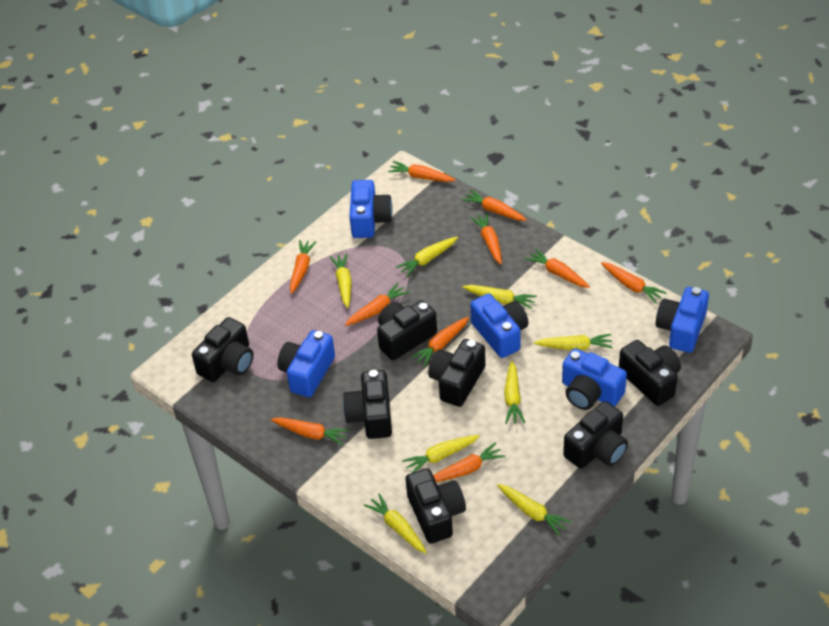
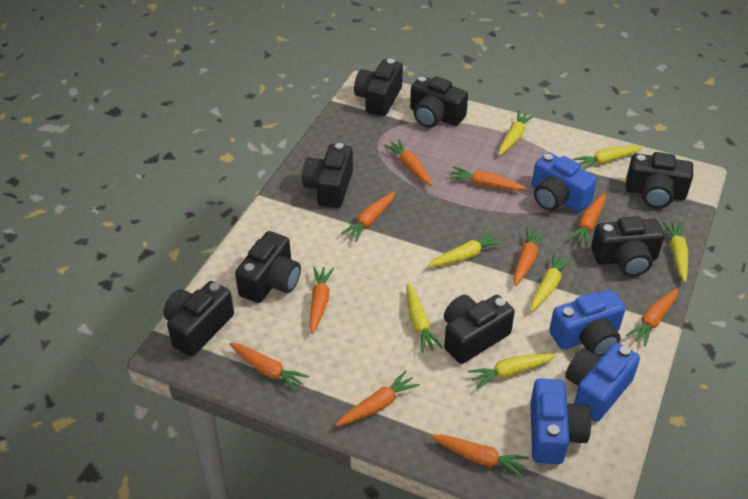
black camera: 7 -> 8
blue camera: 5 -> 4
yellow carrot: 8 -> 7

